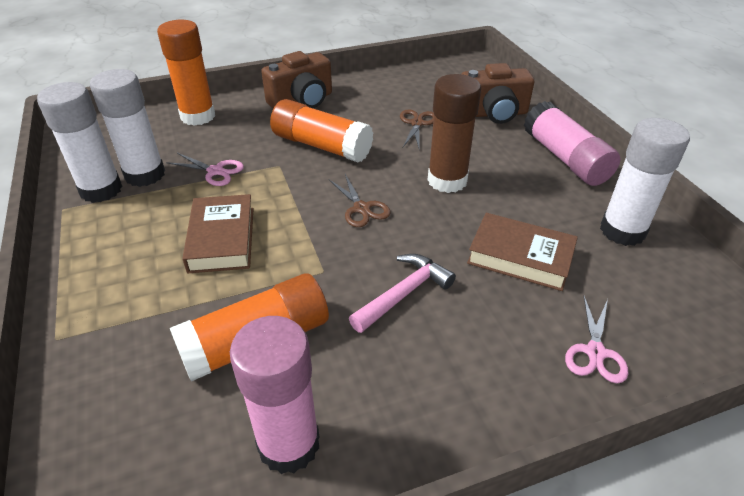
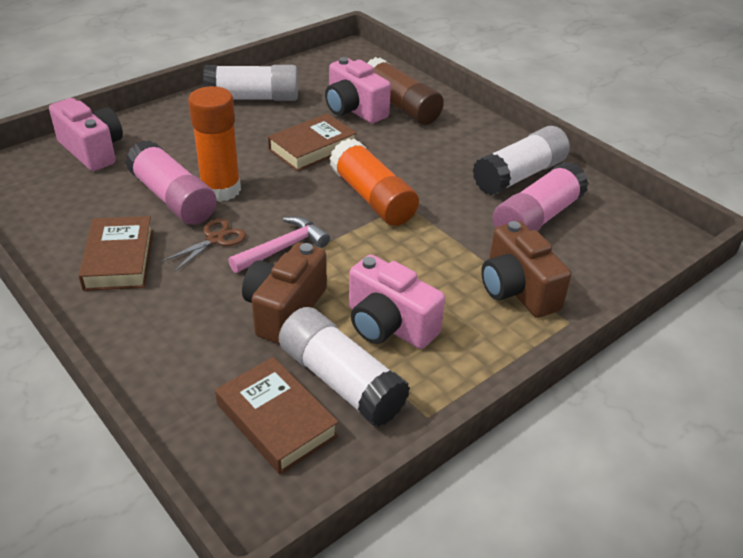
brown book: 2 -> 3
brown scissors: 2 -> 1
orange glue stick: 3 -> 2
pink camera: 0 -> 3
pink scissors: 2 -> 0

